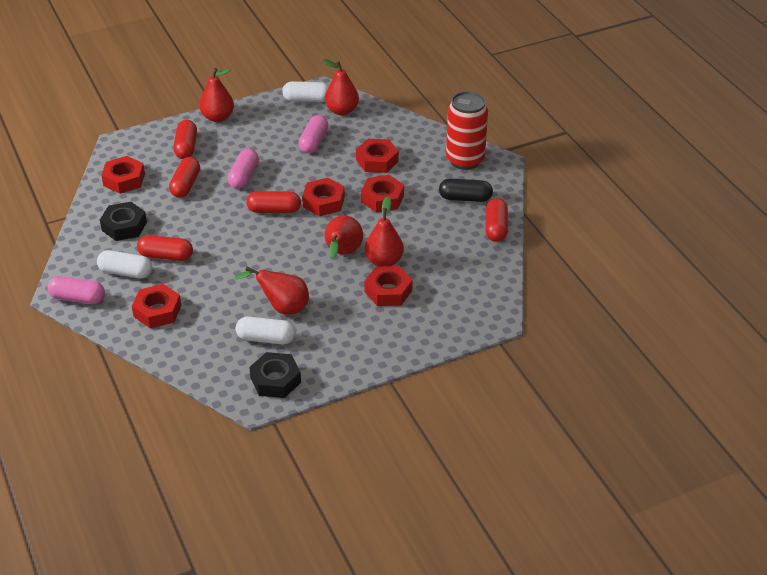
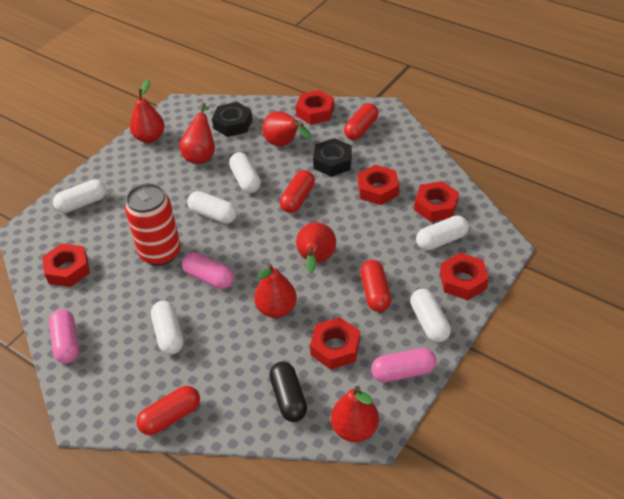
red capsule: 5 -> 4
red pear: 5 -> 6
white capsule: 3 -> 6

